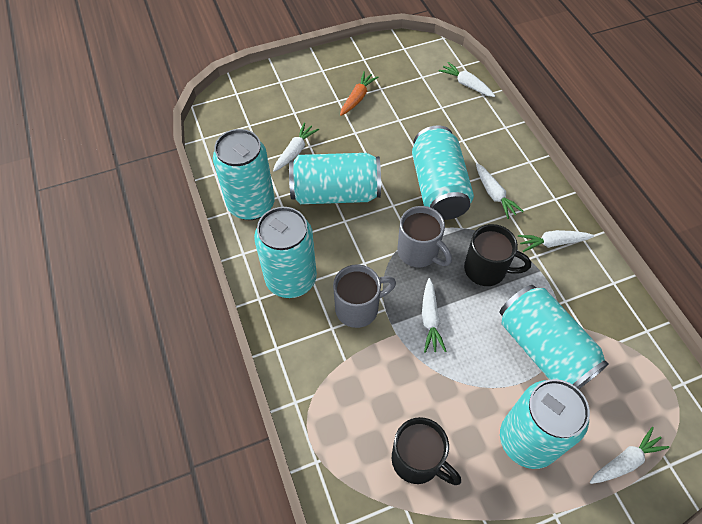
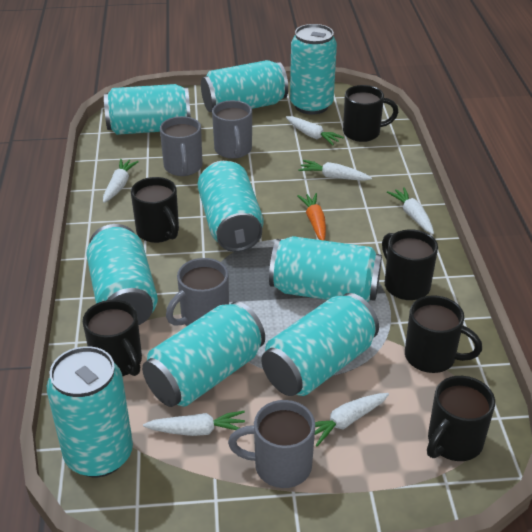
black mug: 2 -> 6
grey mug: 2 -> 4
turquoise can: 6 -> 9

